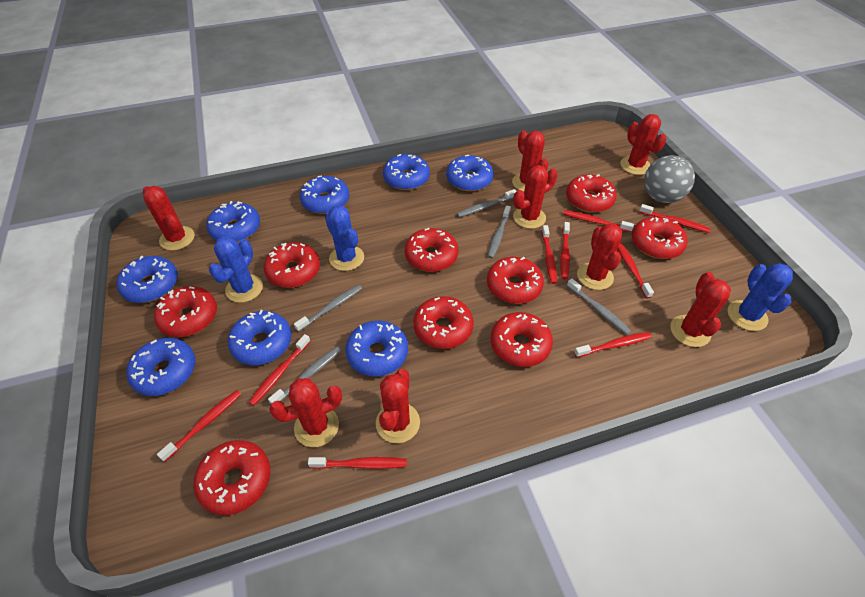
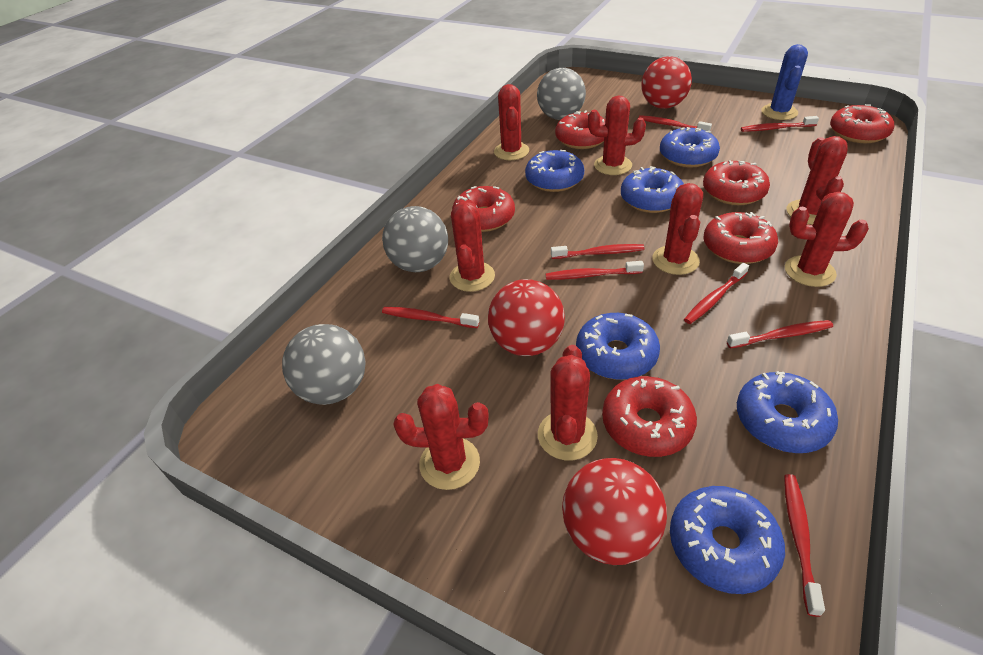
blue cactus: 3 -> 1
blue donut: 8 -> 6
grey ball: 1 -> 3
grey toothbrush: 5 -> 0
red ball: 0 -> 3
red donut: 9 -> 6
red toothbrush: 9 -> 8

